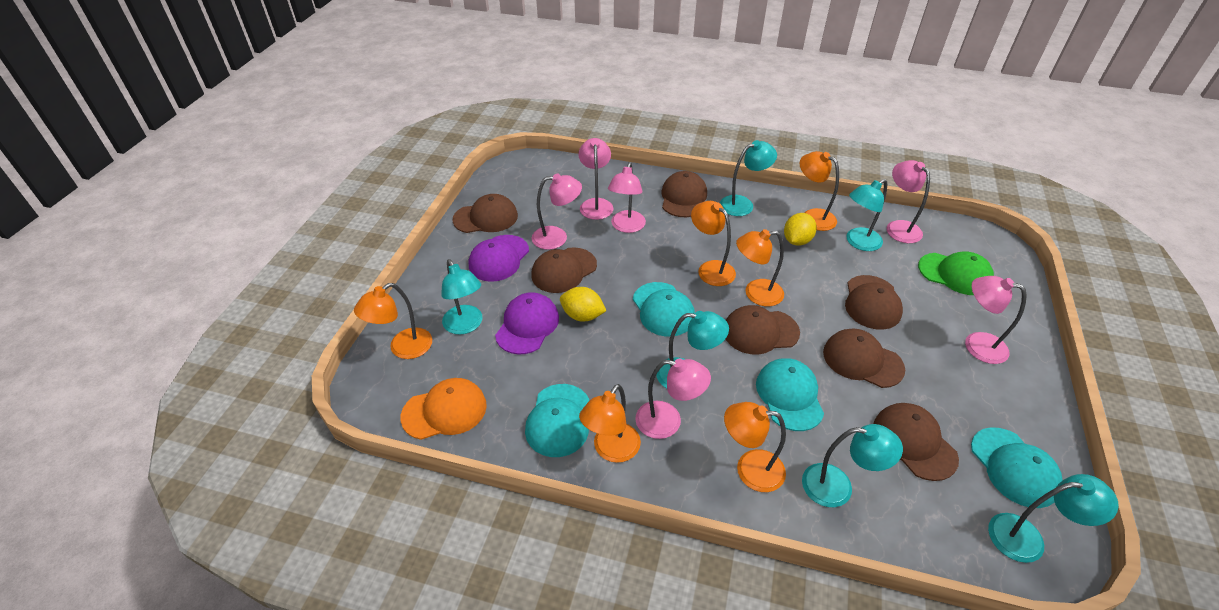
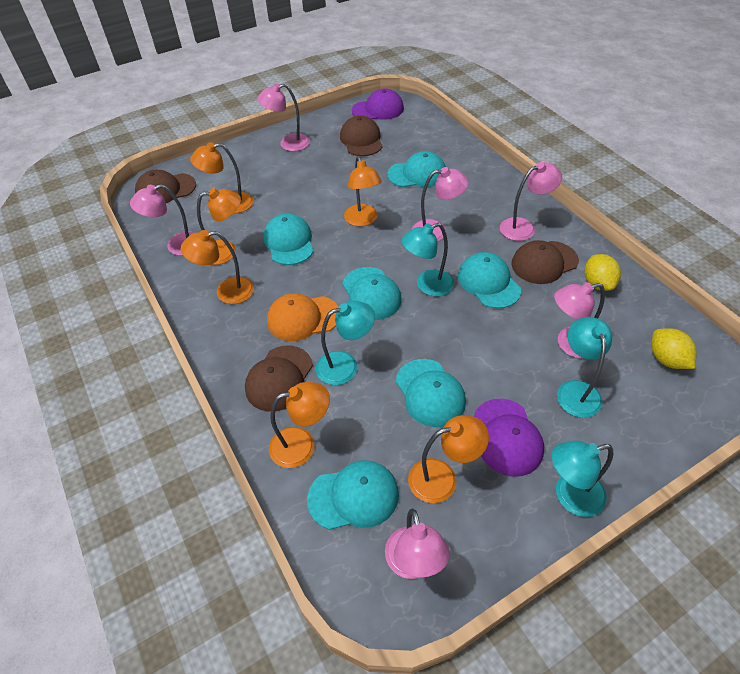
brown cap: 7 -> 4
green cap: 1 -> 0
turquoise cap: 4 -> 6
turquoise lamp: 6 -> 4

